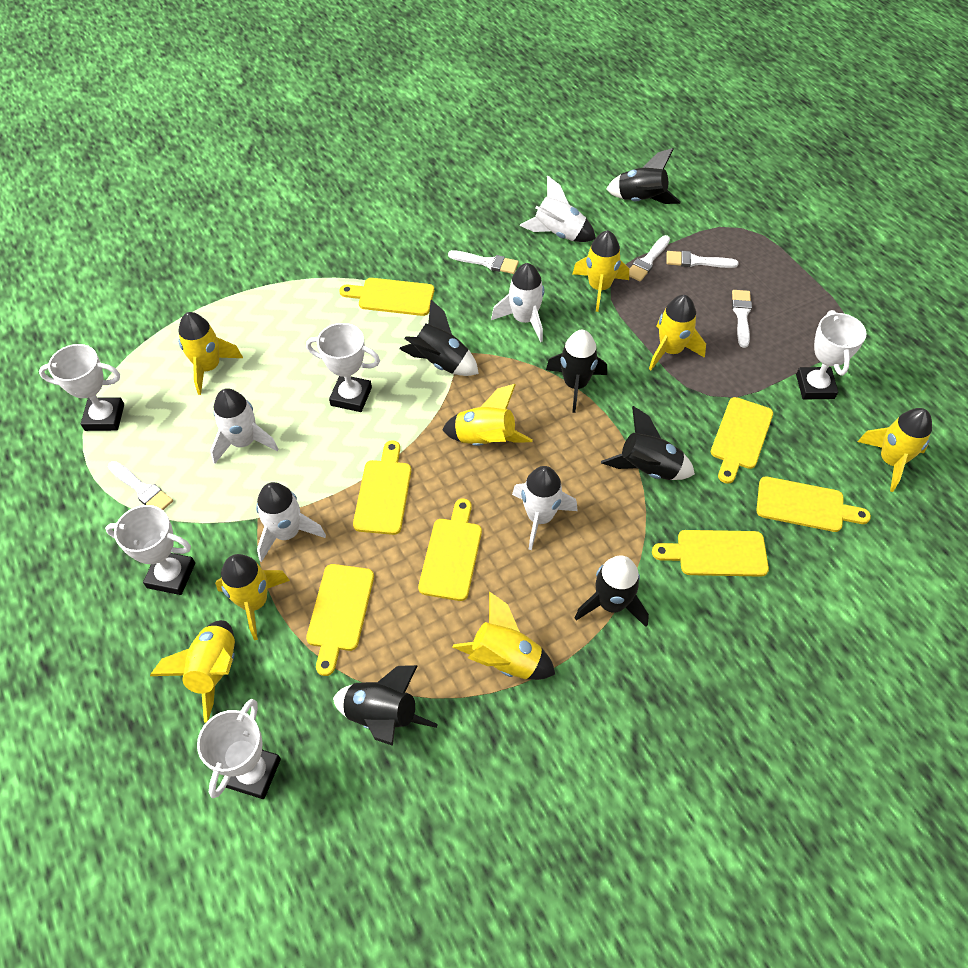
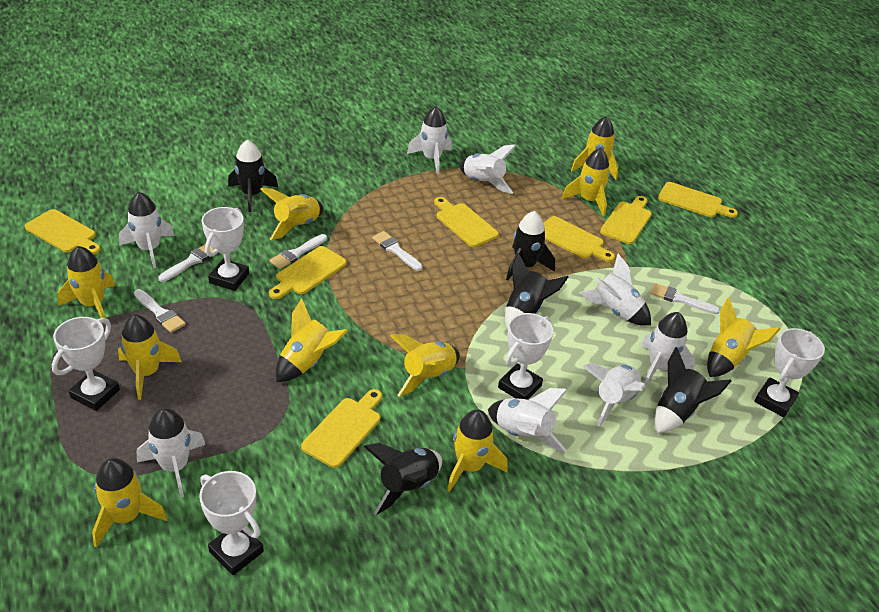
black rocket: 6 -> 5
white rocket: 5 -> 8
yellow rocket: 8 -> 10

